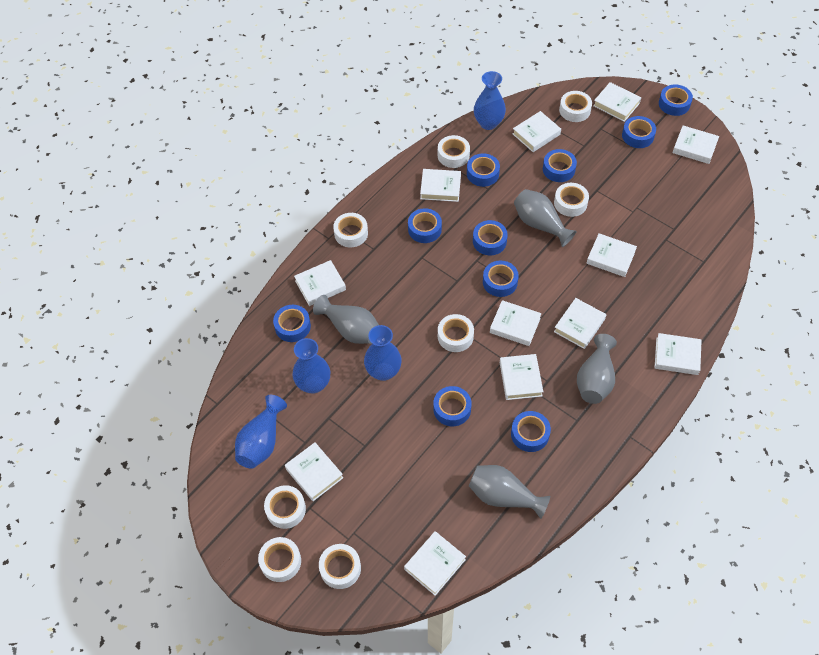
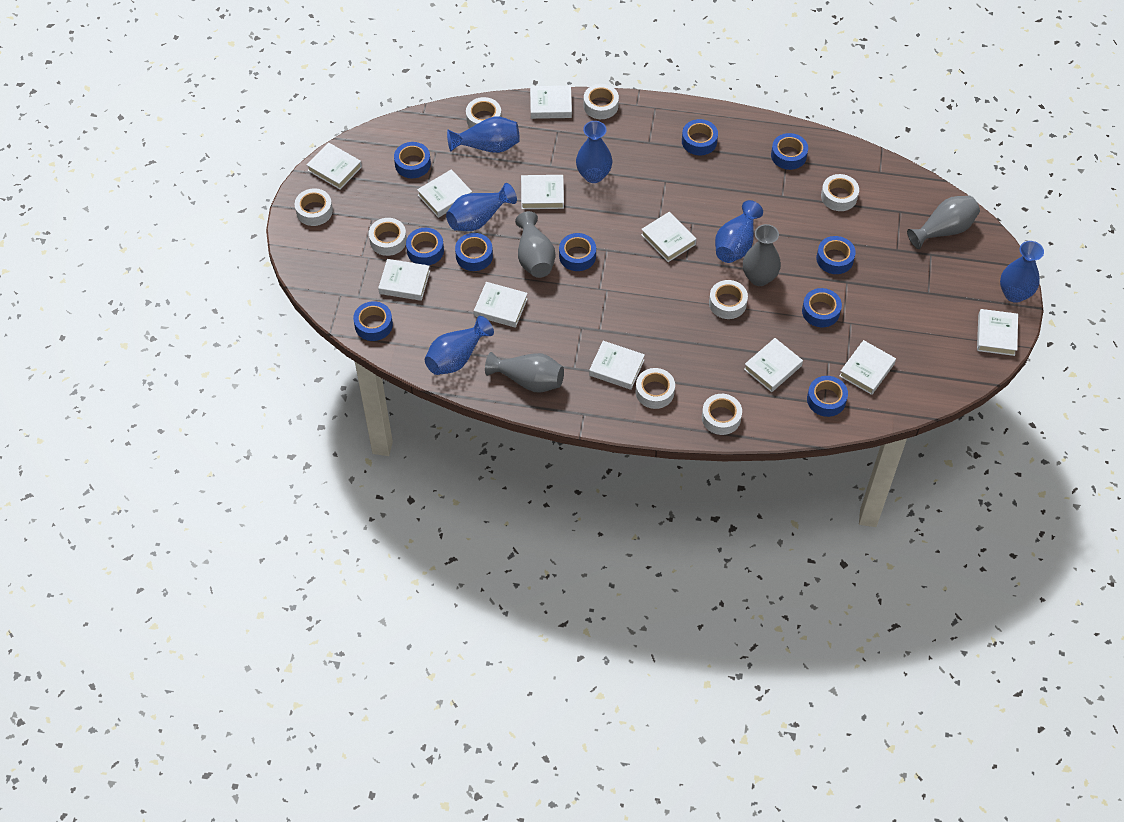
blue vase: 4 -> 6
white book: 12 -> 11

